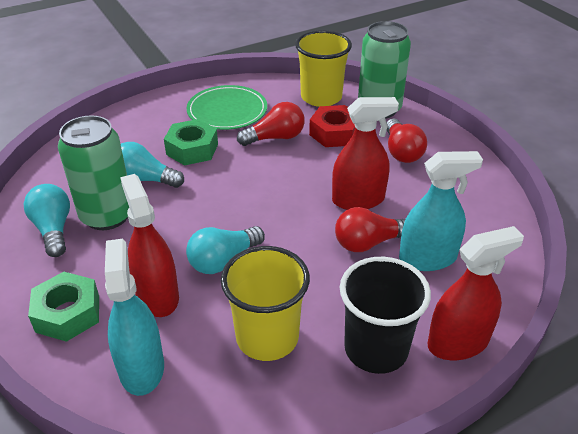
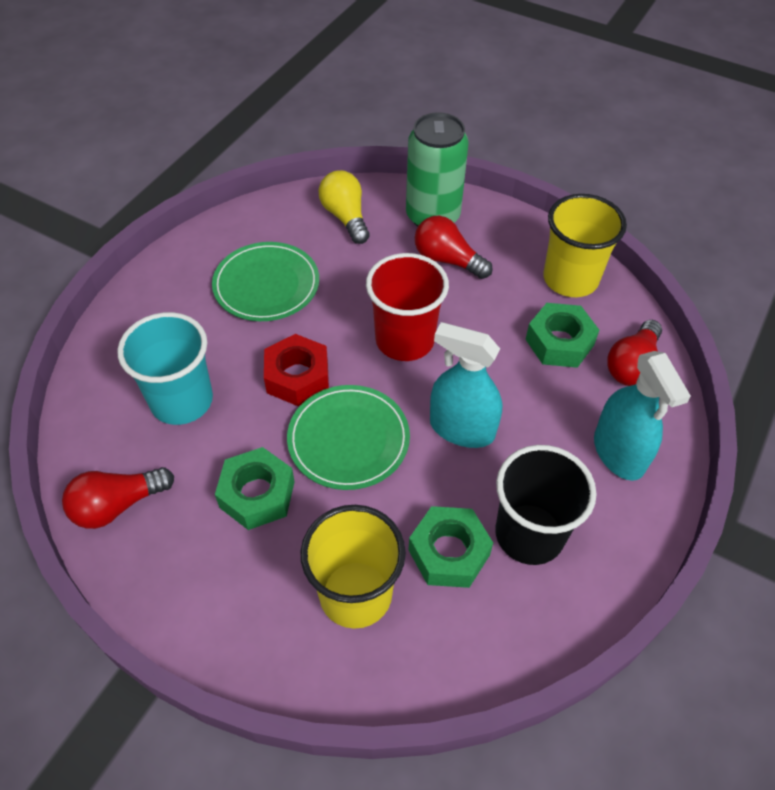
green can: 2 -> 1
green nut: 2 -> 3
green plate: 1 -> 2
red cup: 0 -> 1
red spray bottle: 3 -> 0
turquoise cup: 0 -> 1
turquoise light bulb: 3 -> 0
yellow light bulb: 0 -> 1

